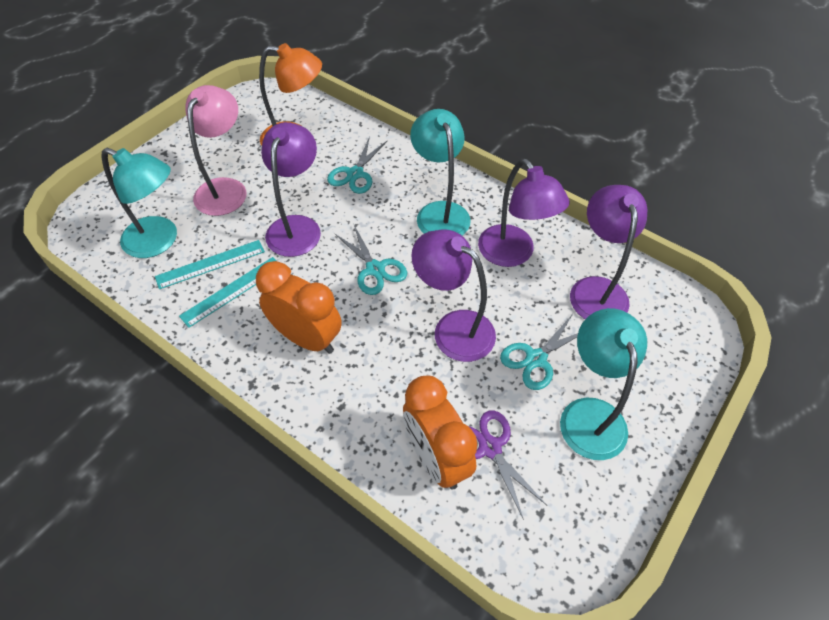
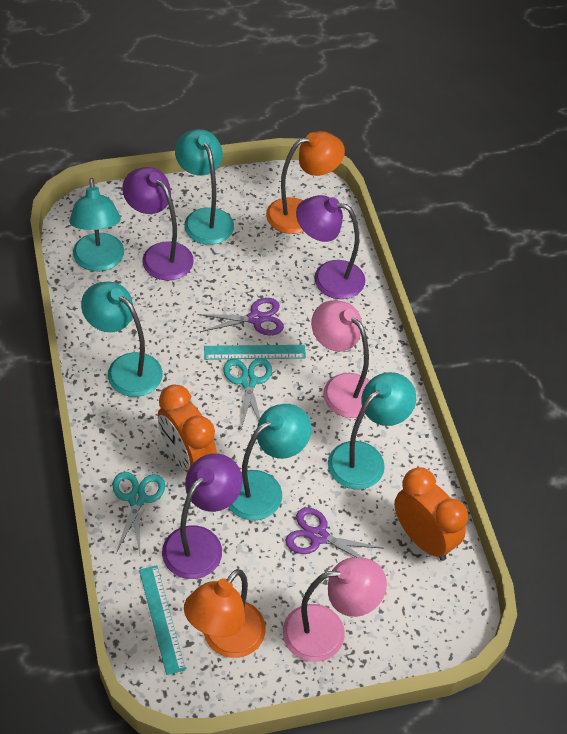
orange lamp: 1 -> 2
pink lamp: 1 -> 2
purple lamp: 4 -> 3
purple scissors: 1 -> 2
turquoise lamp: 3 -> 5
turquoise scissors: 3 -> 2

